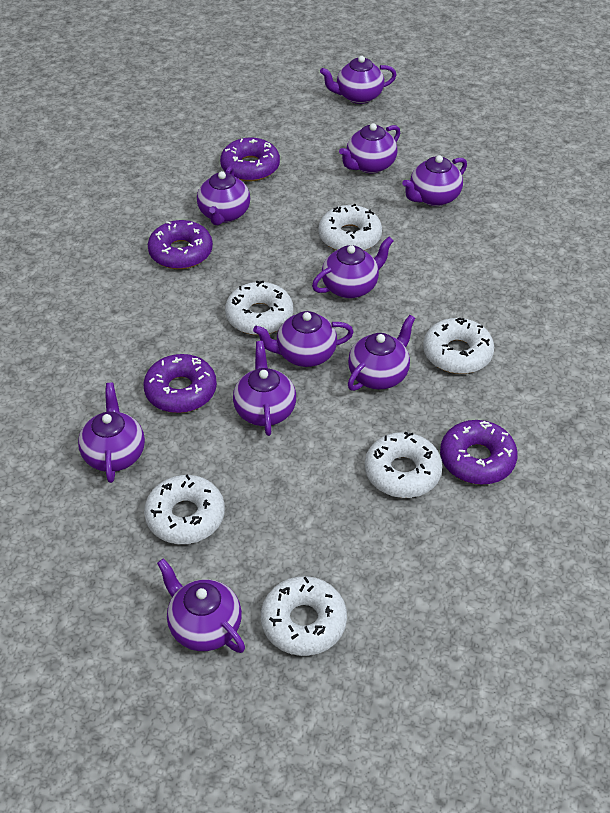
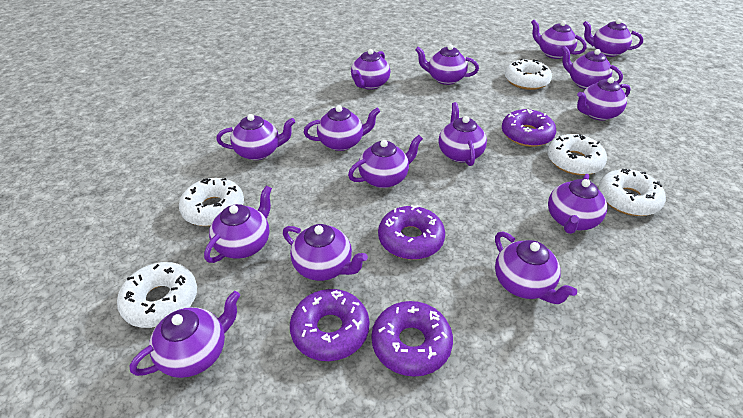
purple teapot: 10 -> 15
white donut: 6 -> 5

